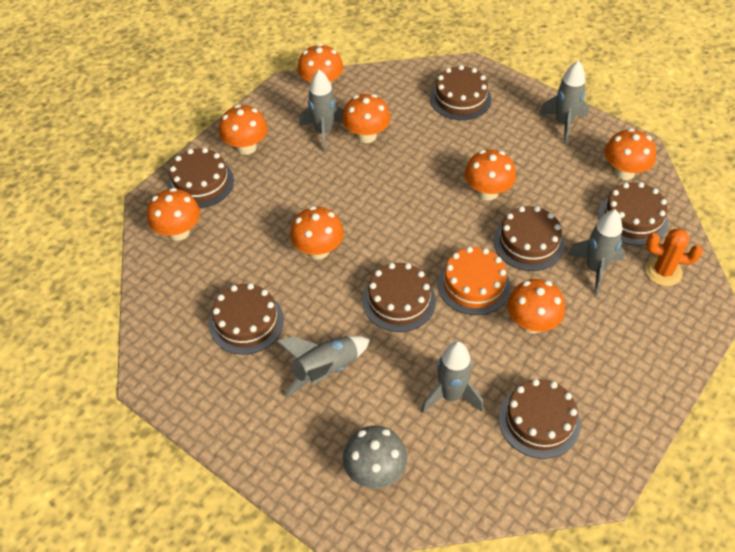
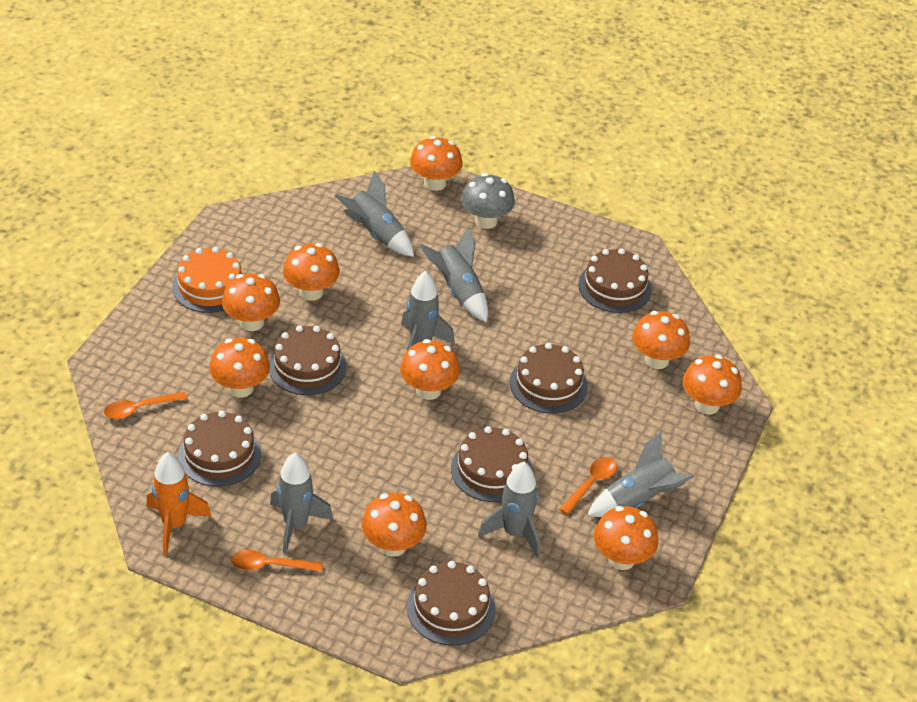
brown cake: 7 -> 6
grey rocket: 5 -> 6
orange cactus: 1 -> 0
orange mushroom: 8 -> 9
orange rocket: 0 -> 1
orange spoon: 0 -> 3

